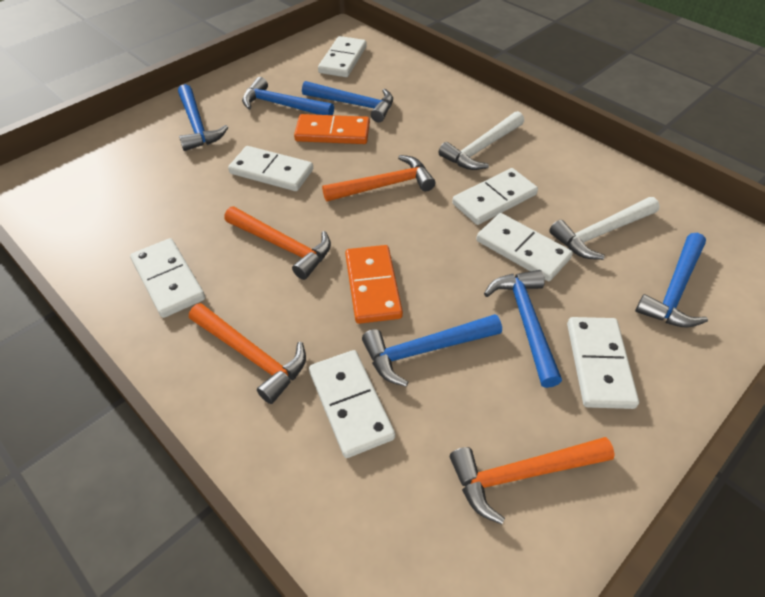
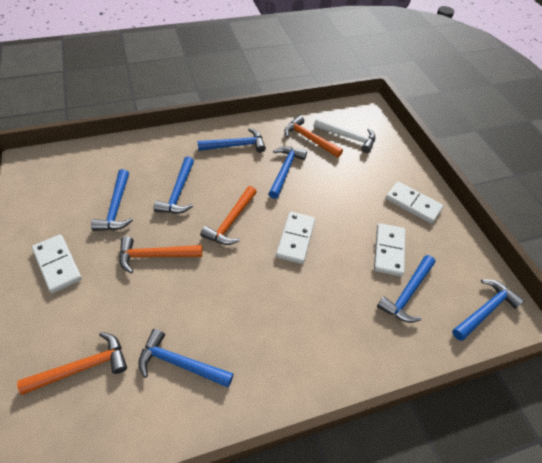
blue hammer: 6 -> 7
orange domino: 2 -> 0
white domino: 7 -> 4
white hammer: 2 -> 1

